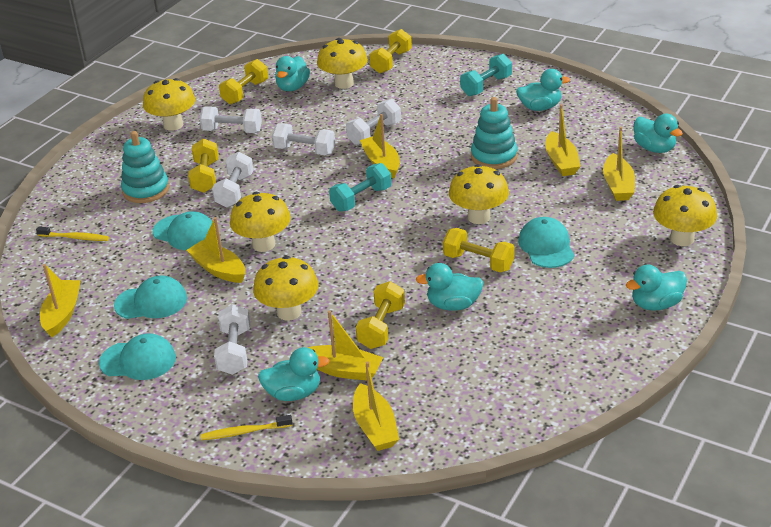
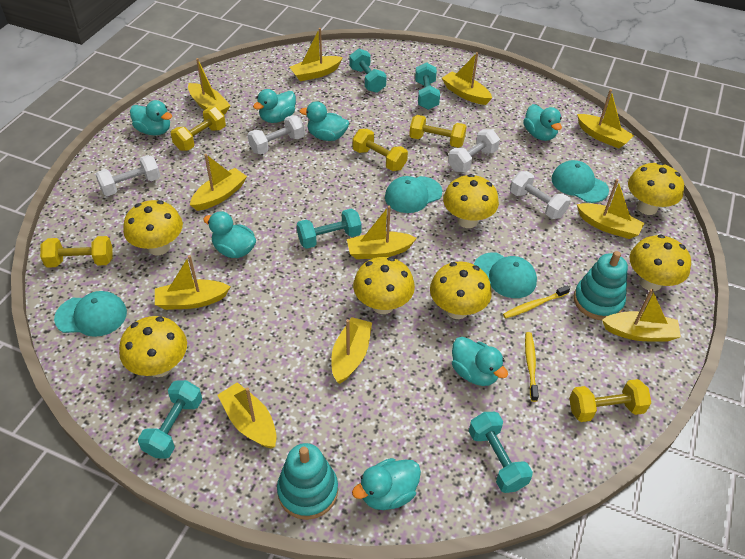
turquoise duck: 6 -> 7
turquoise dumbbell: 2 -> 5
white dumbbell: 5 -> 4
yellow boat: 7 -> 11
yellow mushroom: 6 -> 7

